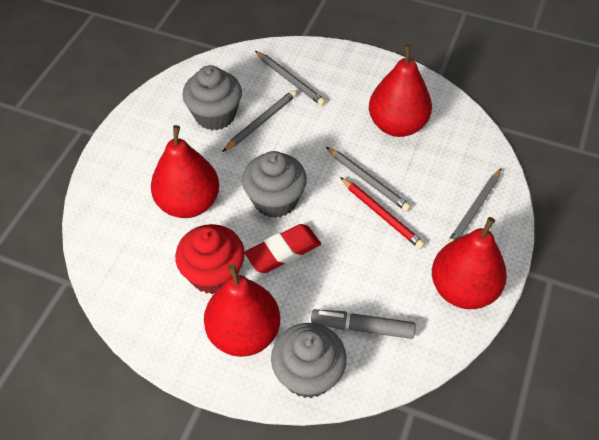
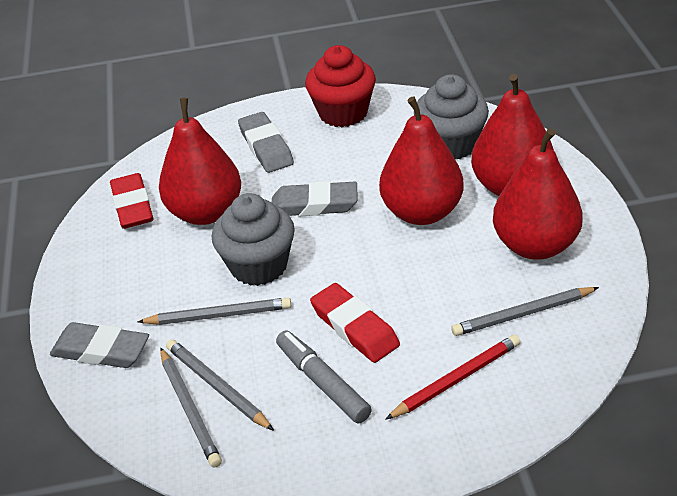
grey cupcake: 3 -> 2
grey eraser: 0 -> 3
red eraser: 1 -> 2

